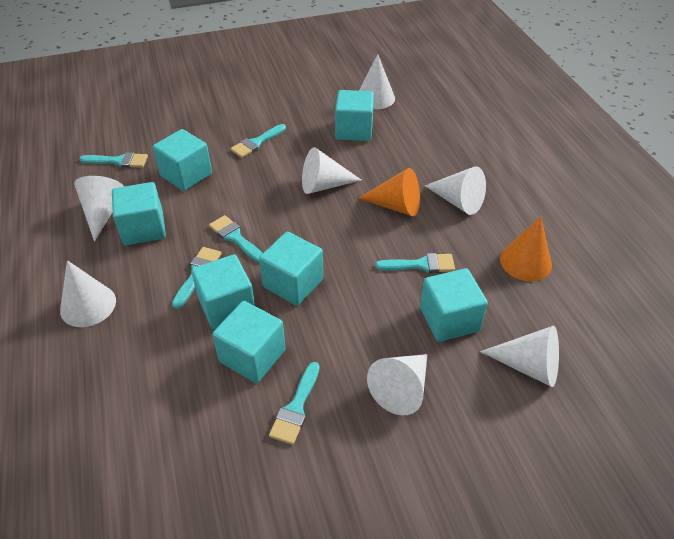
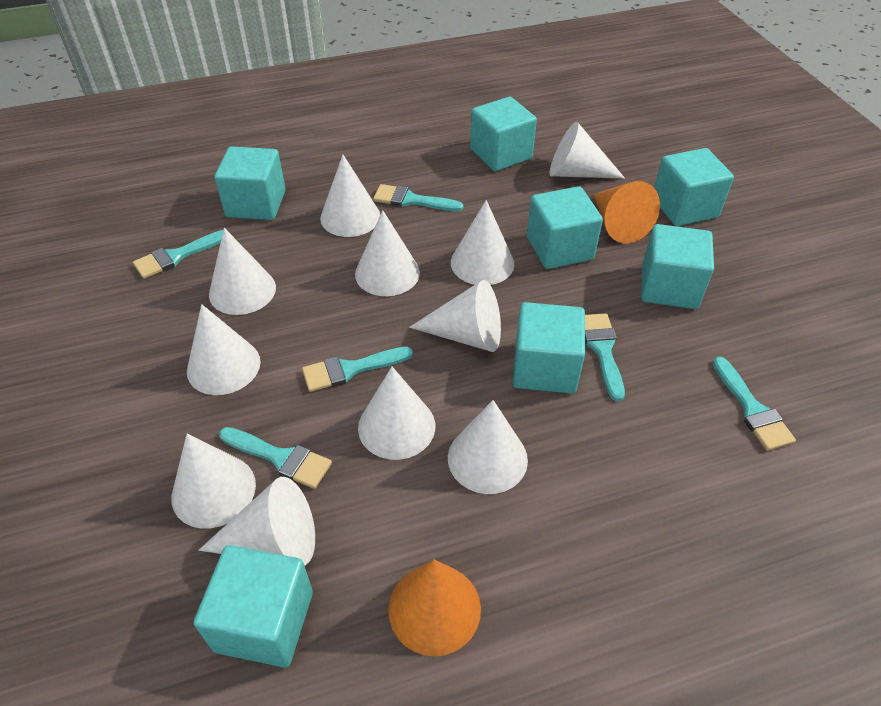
white cone: 7 -> 11

